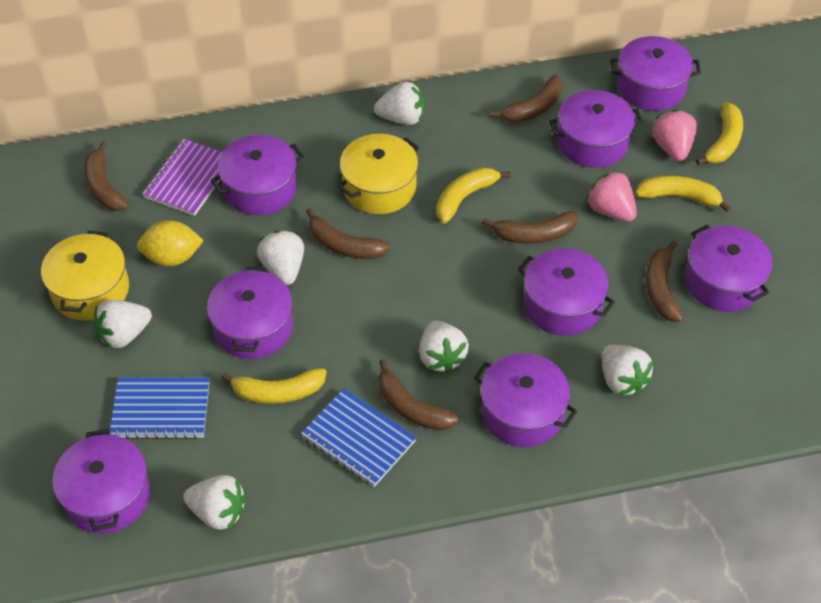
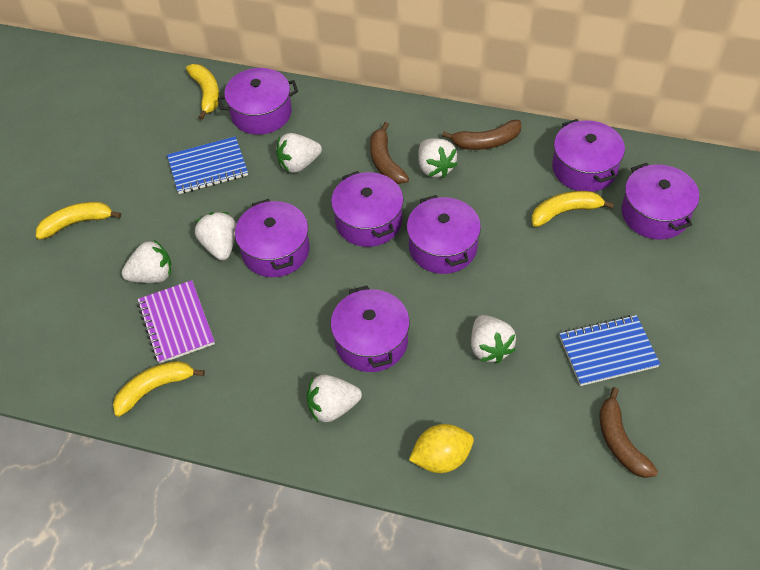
brown banana: 6 -> 3
pink strawberry: 2 -> 0
purple pot: 8 -> 7
yellow pot: 2 -> 0

